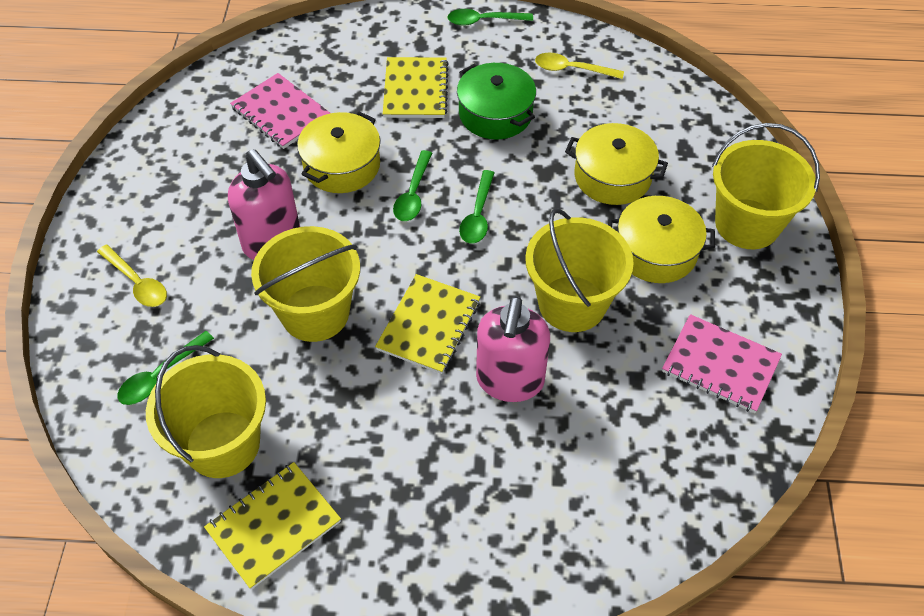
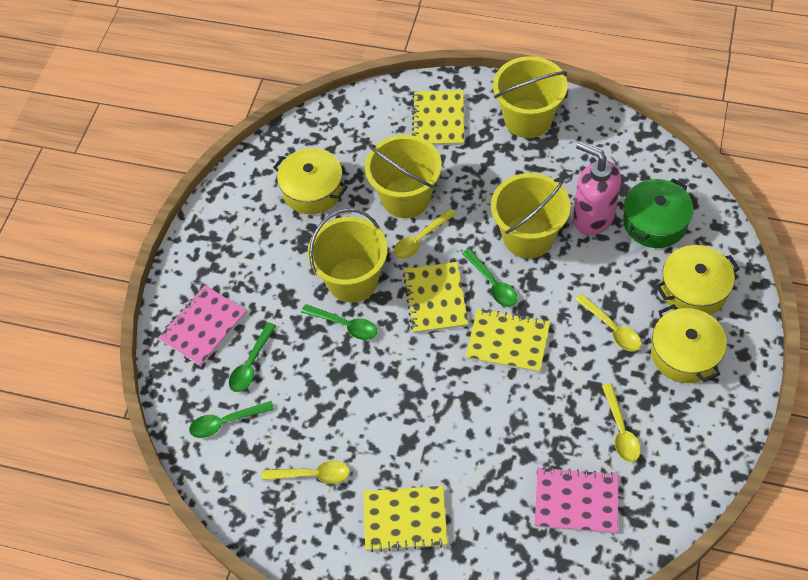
pink soap dispenser: 2 -> 1
yellow notebook: 3 -> 4
yellow spoon: 2 -> 4

